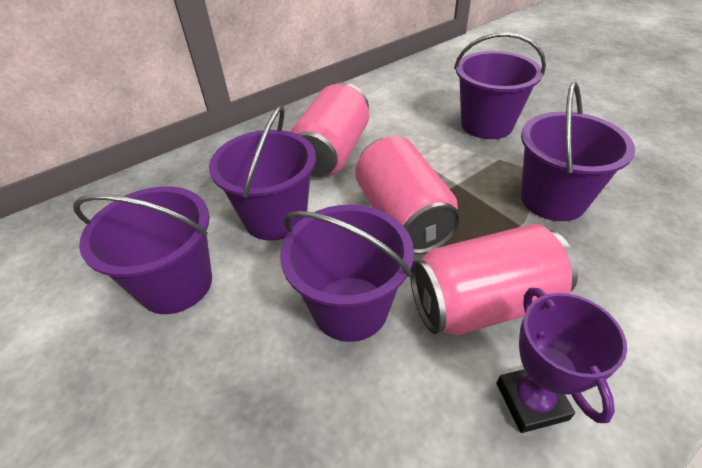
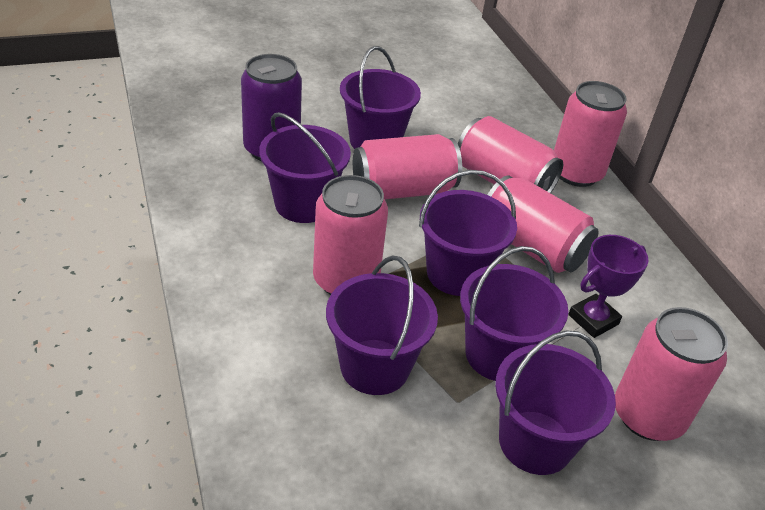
pink can: 3 -> 6
purple bucket: 5 -> 6
purple can: 0 -> 1

